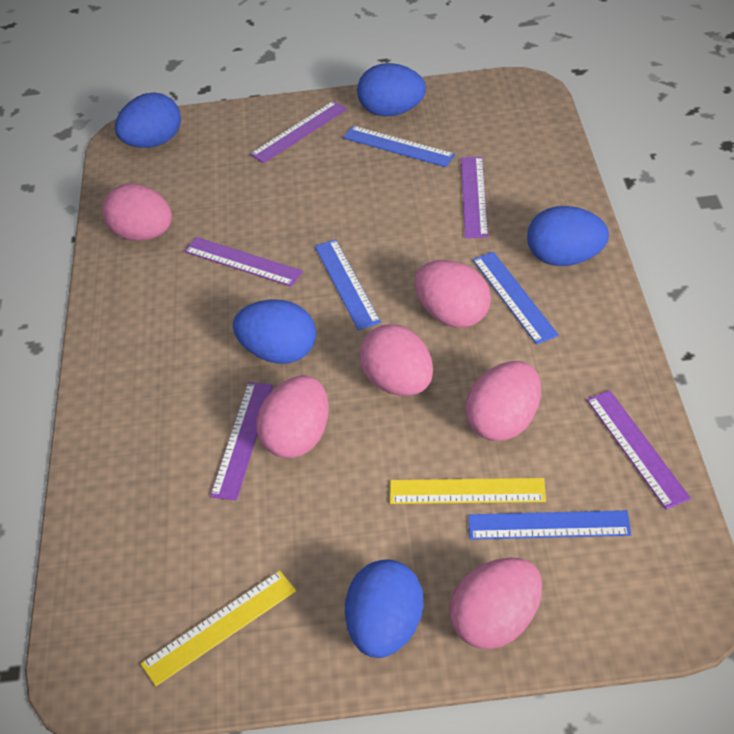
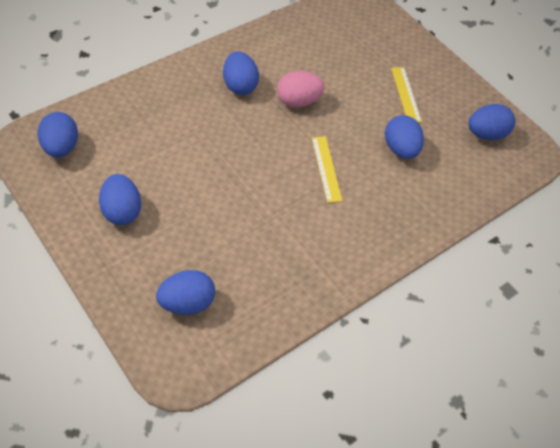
blue egg: 5 -> 6
blue ruler: 4 -> 0
pink egg: 6 -> 1
purple ruler: 5 -> 0

